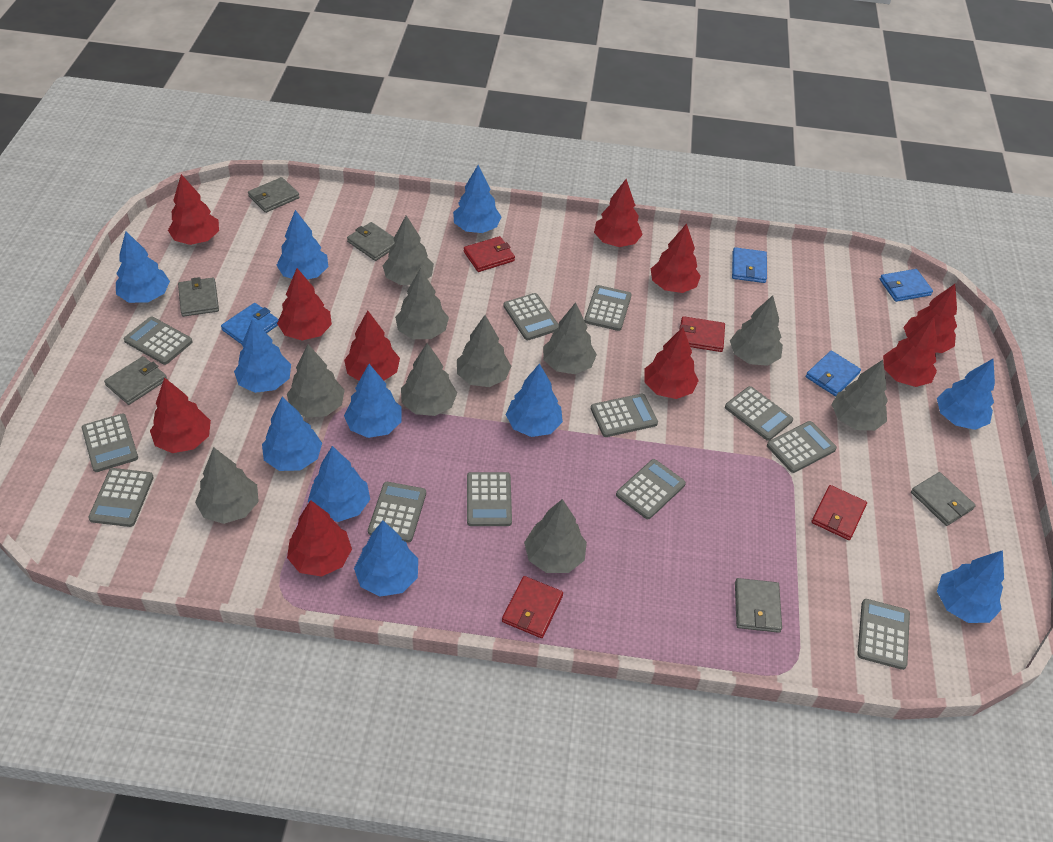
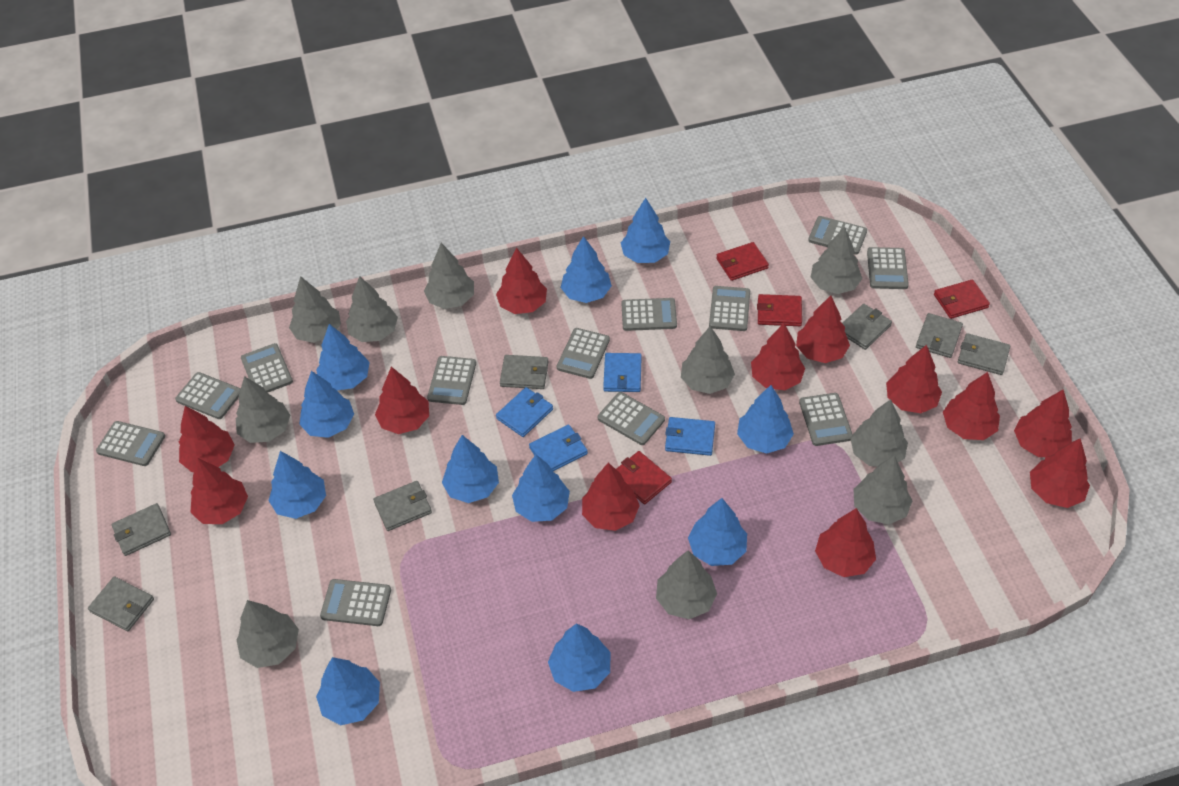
grey wallet: 6 -> 7
red tree: 10 -> 12

